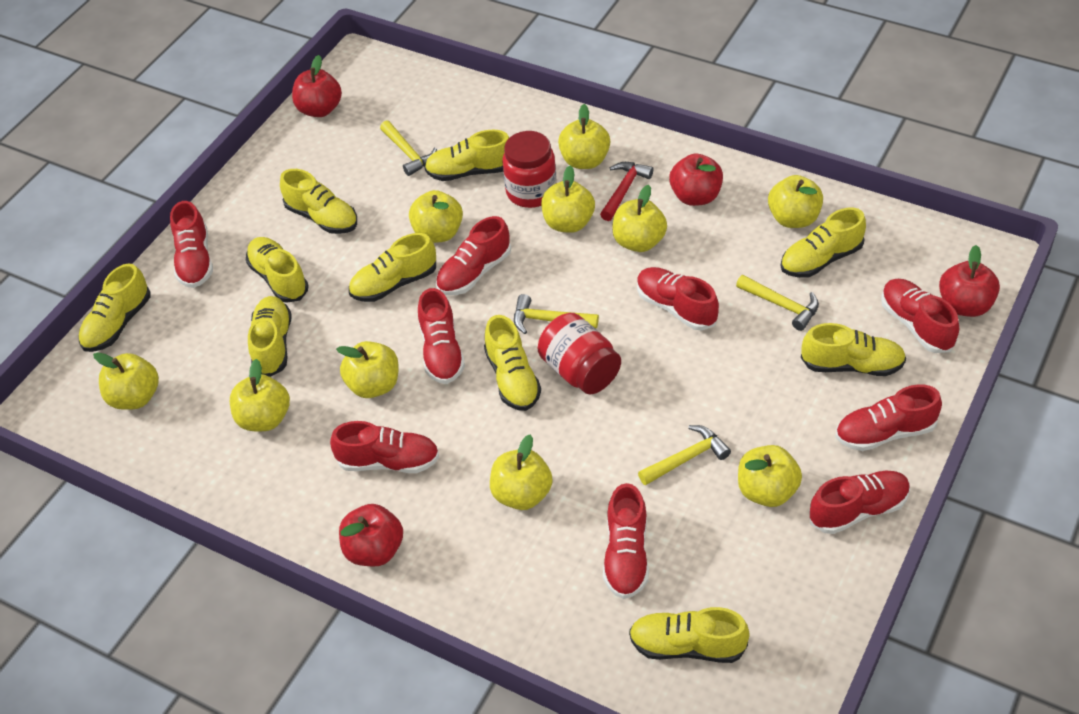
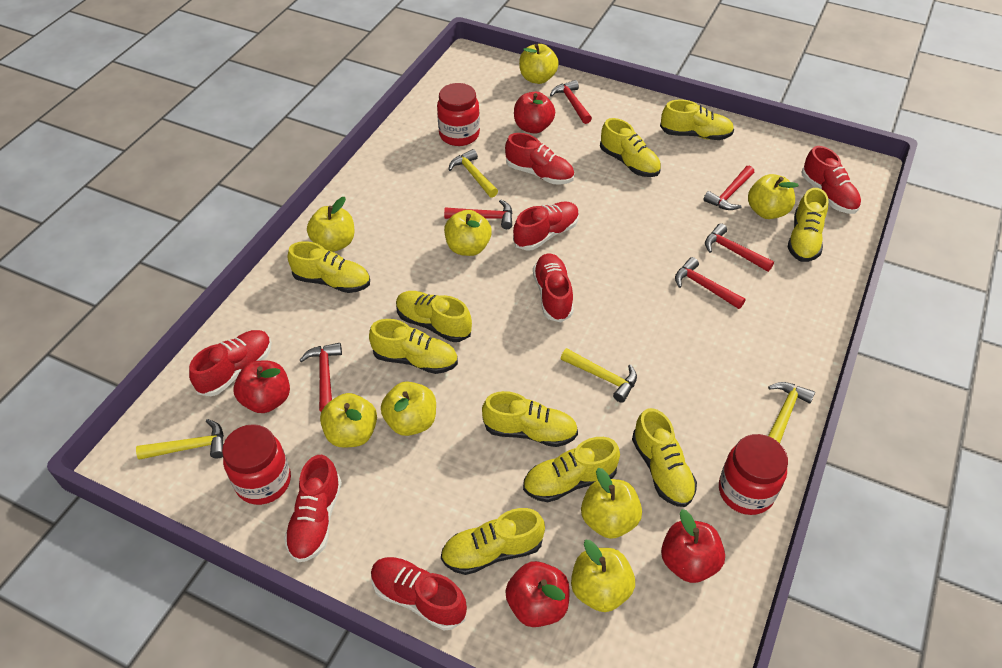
red hammer: 1 -> 6
red jar: 2 -> 3
red shoe: 9 -> 7
yellow apple: 10 -> 8

